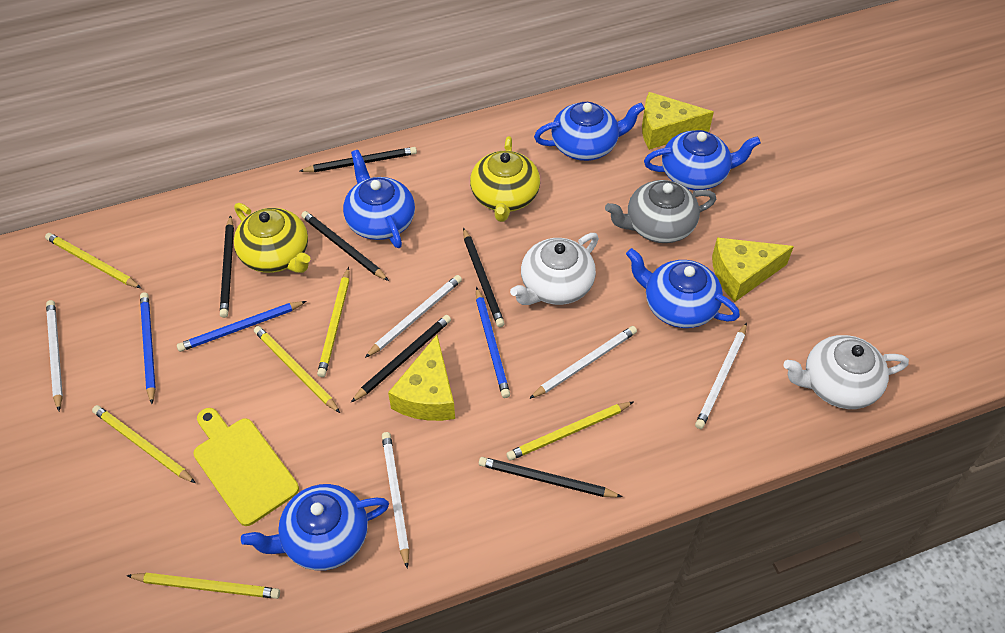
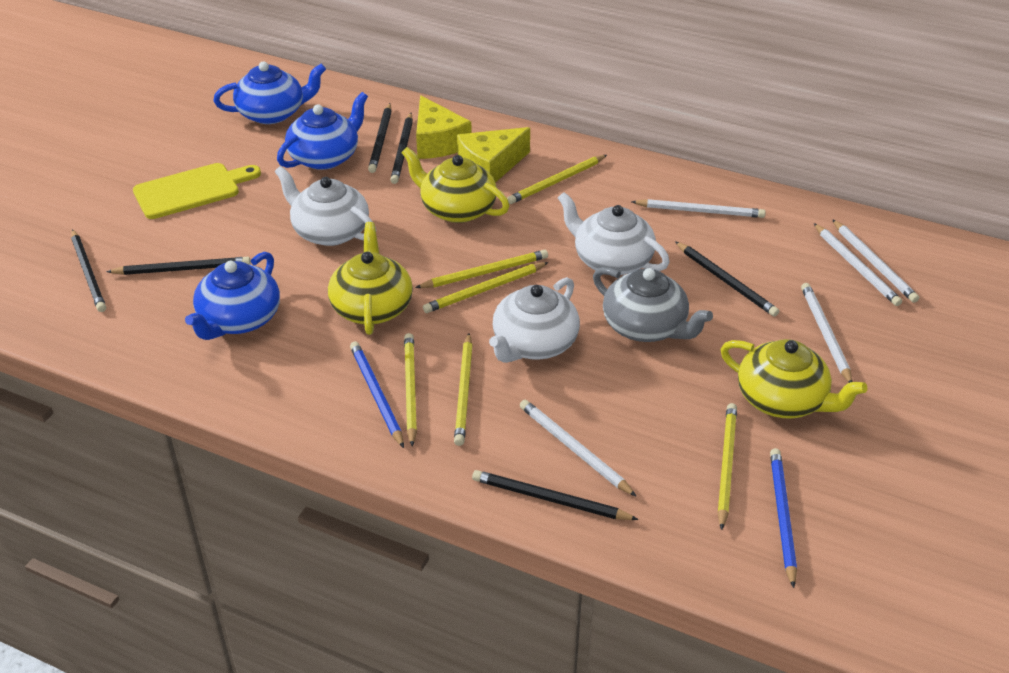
blue pencil: 3 -> 2
blue teapot: 5 -> 3
white teapot: 2 -> 3
yellow cheese: 3 -> 2
yellow teapot: 2 -> 3

